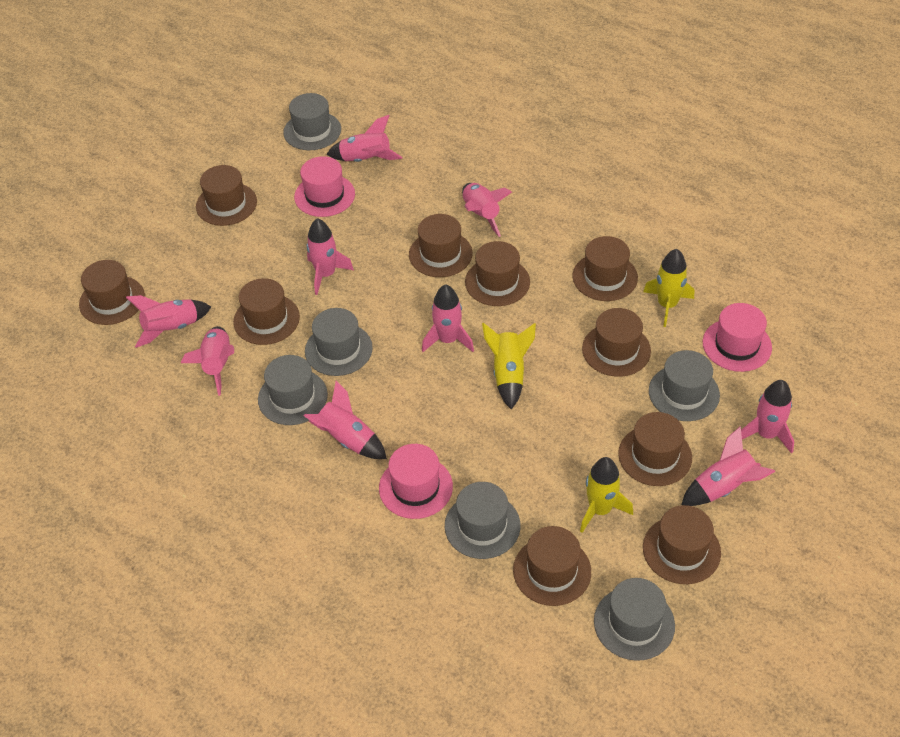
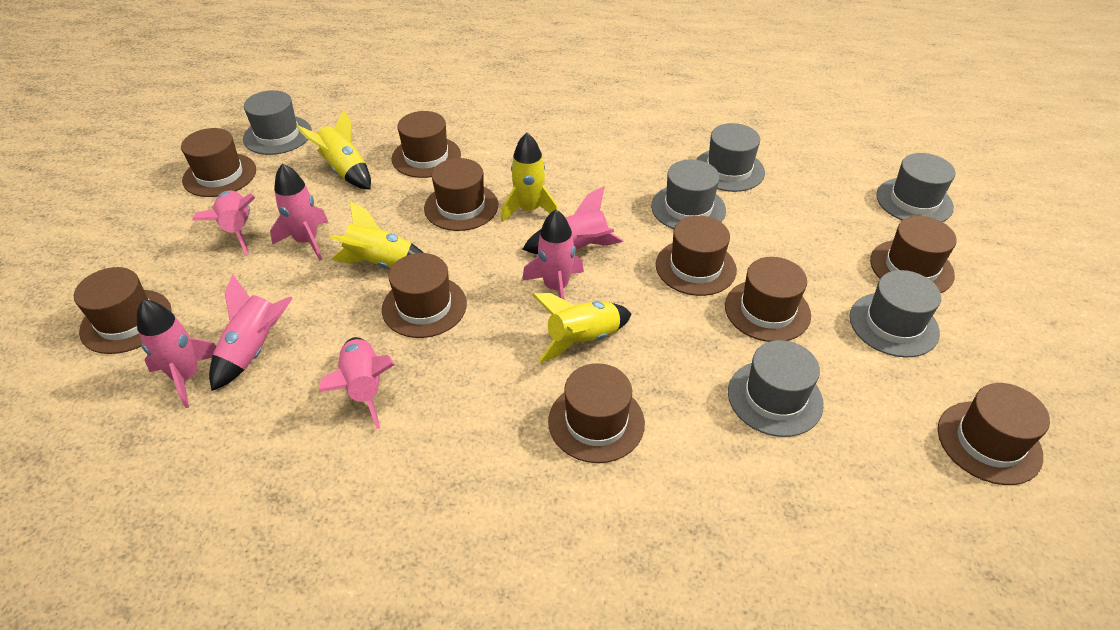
pink hat: 3 -> 0
pink rocket: 9 -> 7
yellow rocket: 3 -> 4

